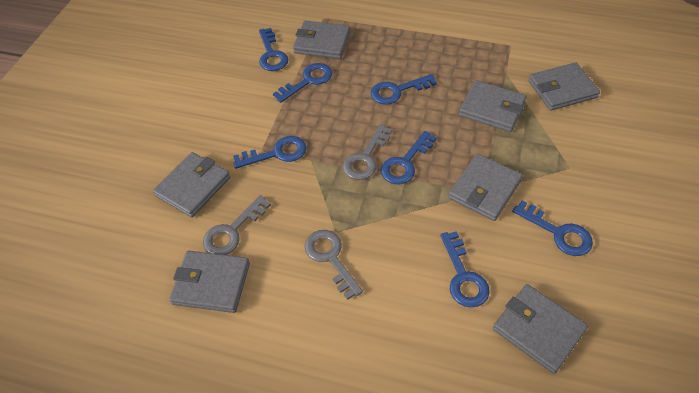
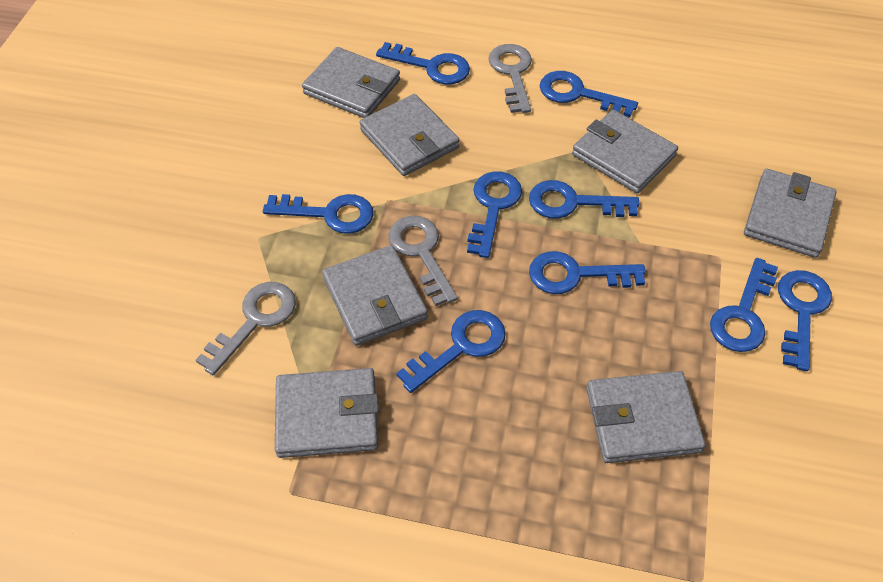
blue key: 7 -> 9

